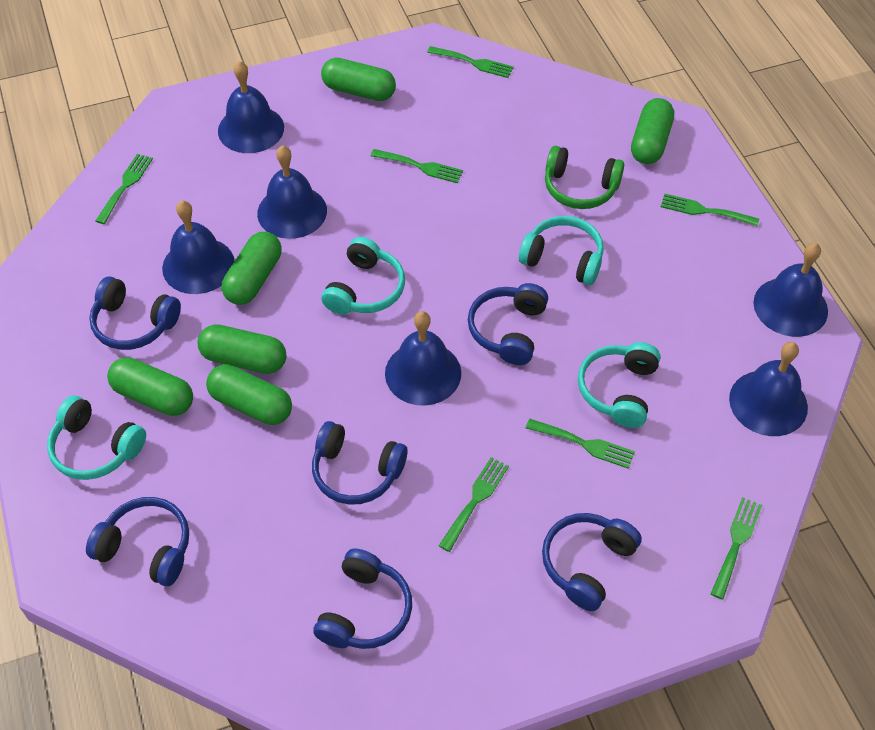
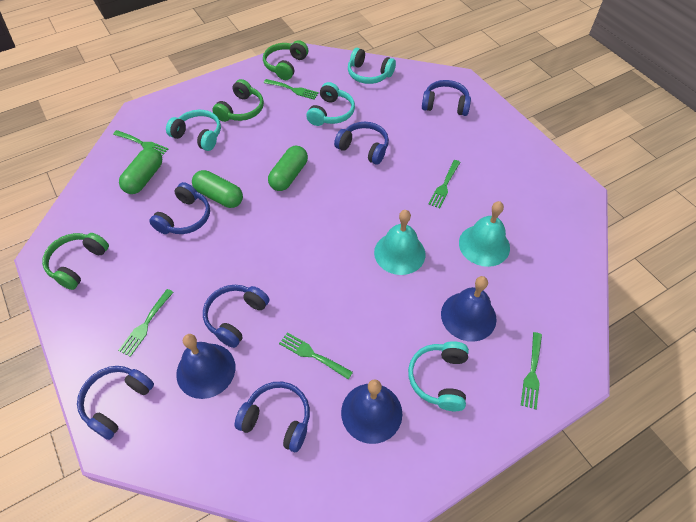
blue bell: 6 -> 3
green capsule: 6 -> 3
green fork: 7 -> 6
green headphones: 1 -> 3
turquoise bell: 0 -> 2

